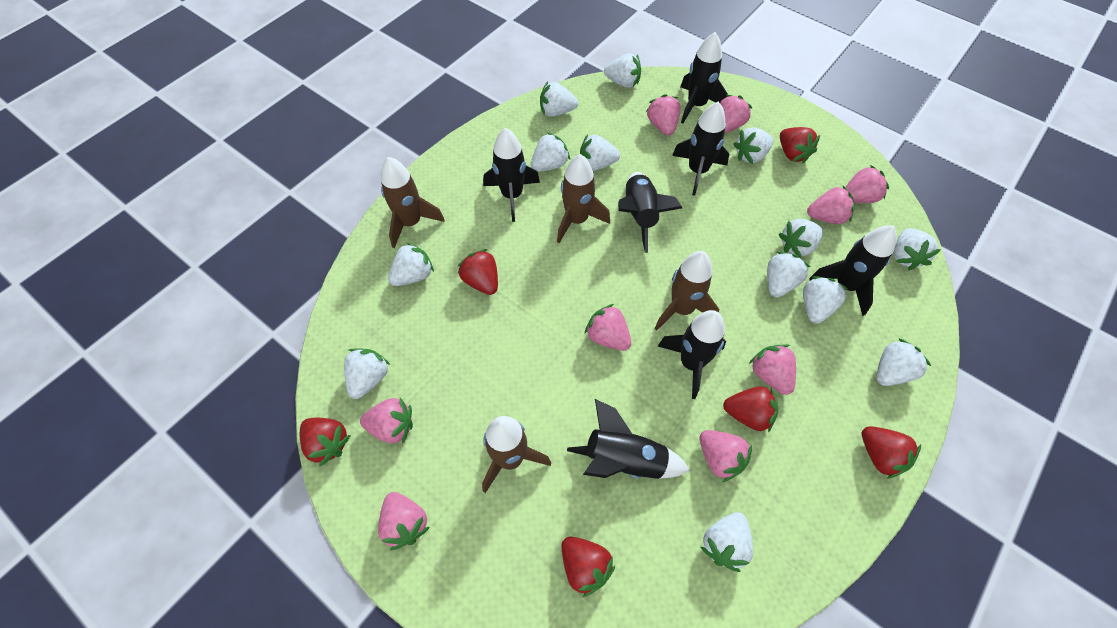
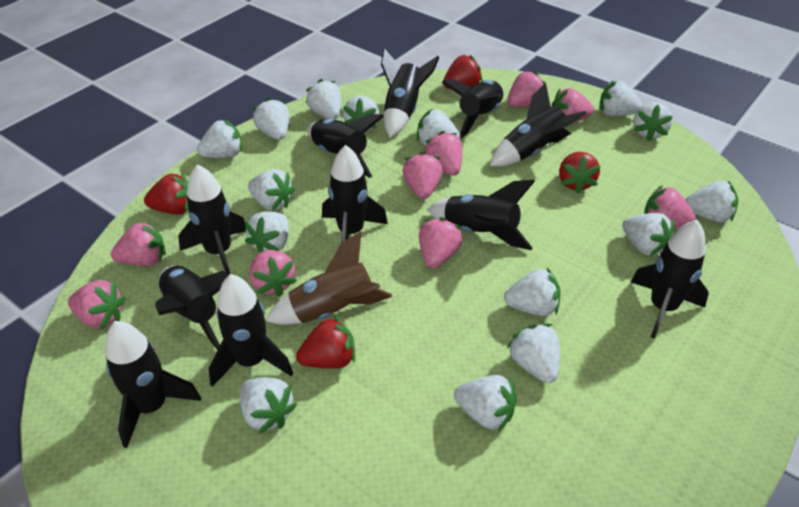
black rocket: 7 -> 11
brown rocket: 4 -> 1
red strawberry: 6 -> 4
white strawberry: 13 -> 15

